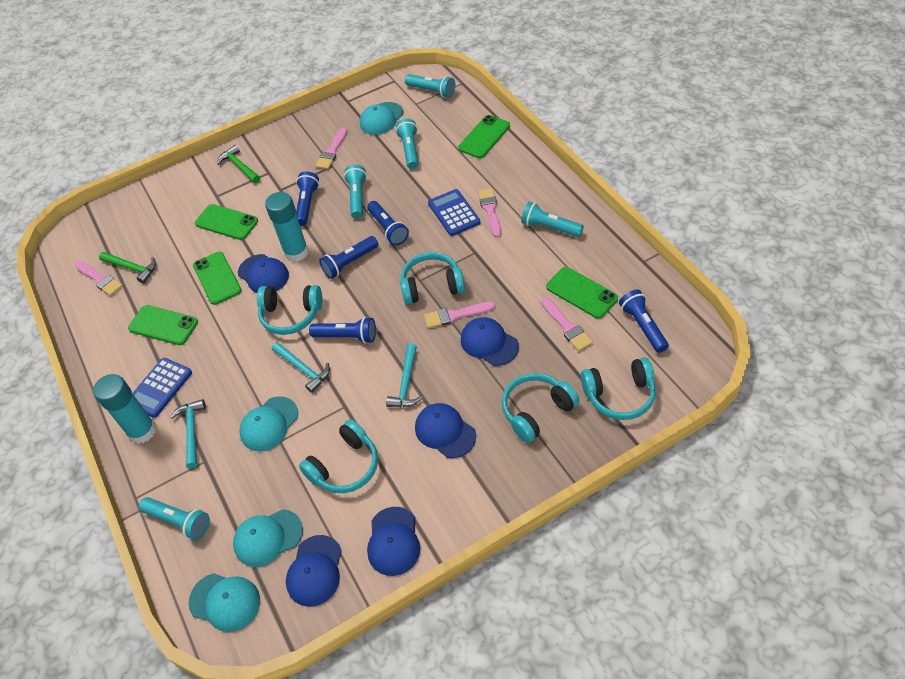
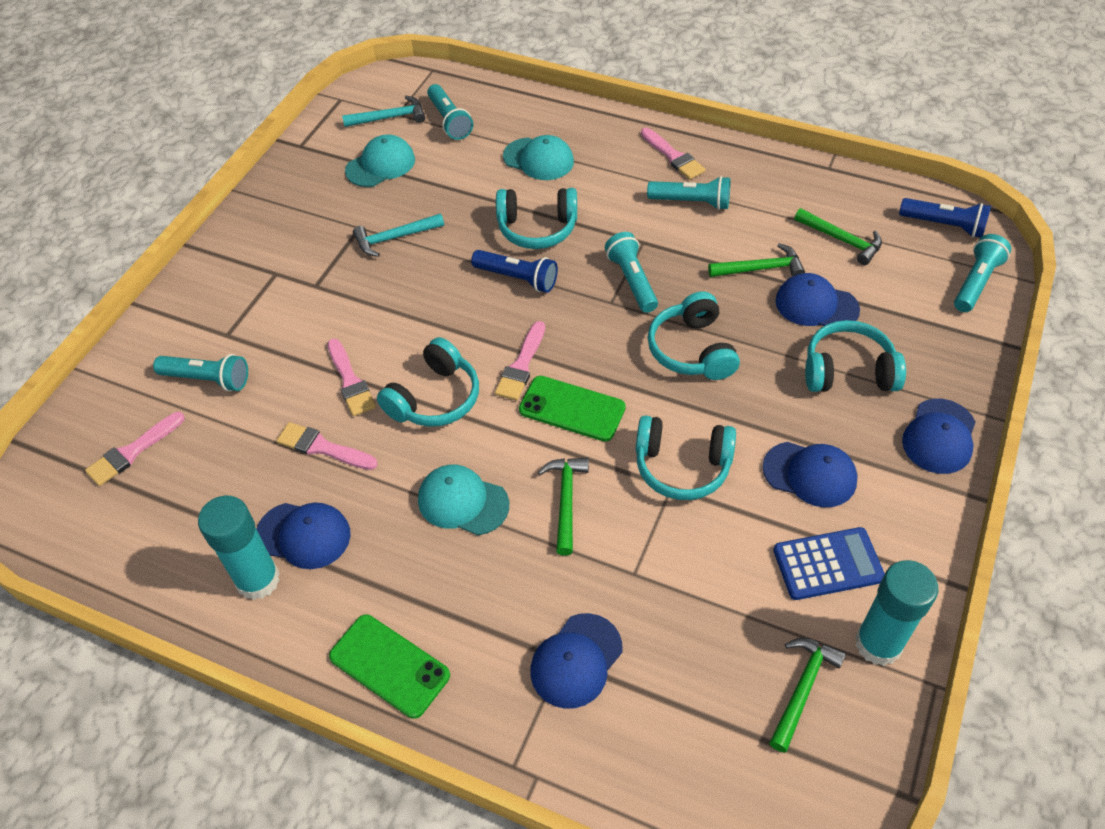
blue calculator: 2 -> 1
blue flashlight: 5 -> 2
green hammer: 2 -> 4
green phone: 5 -> 2
turquoise cap: 4 -> 3
turquoise hammer: 3 -> 2

